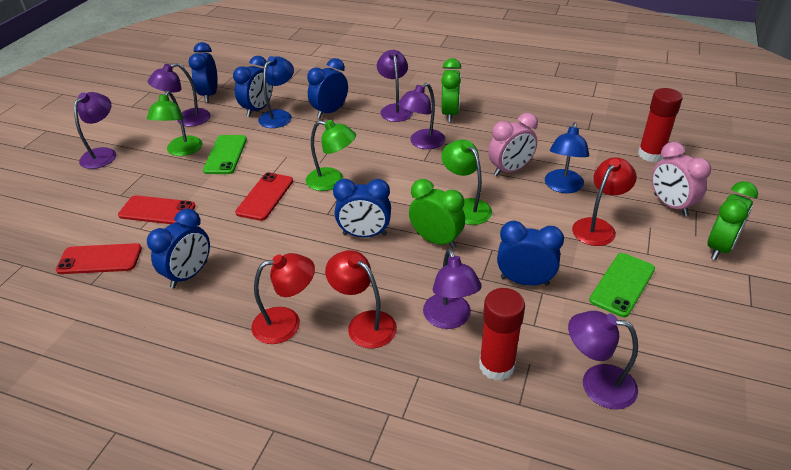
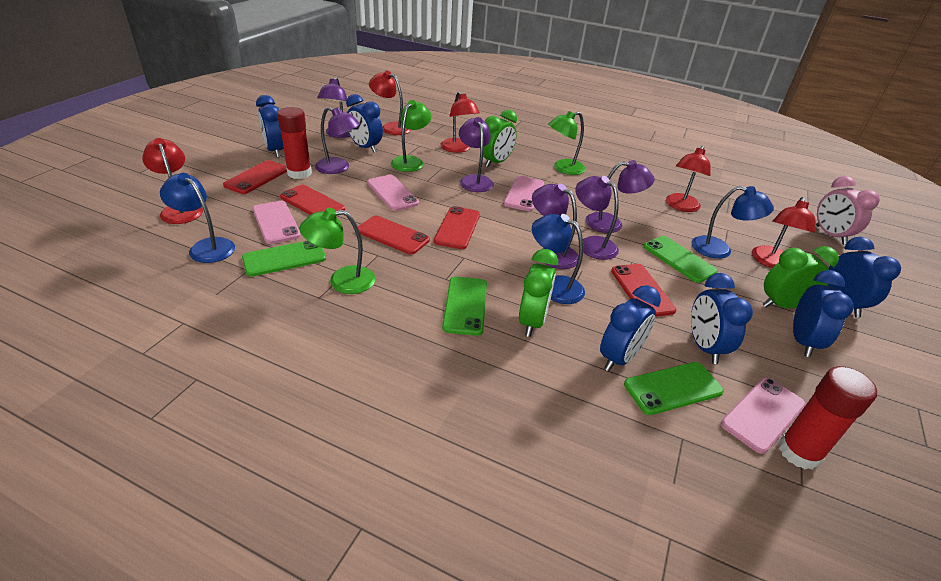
blue lamp: 2 -> 3
green phone: 2 -> 4
pink clock: 2 -> 1
pink phone: 0 -> 4
red lamp: 3 -> 5
red phone: 3 -> 5

